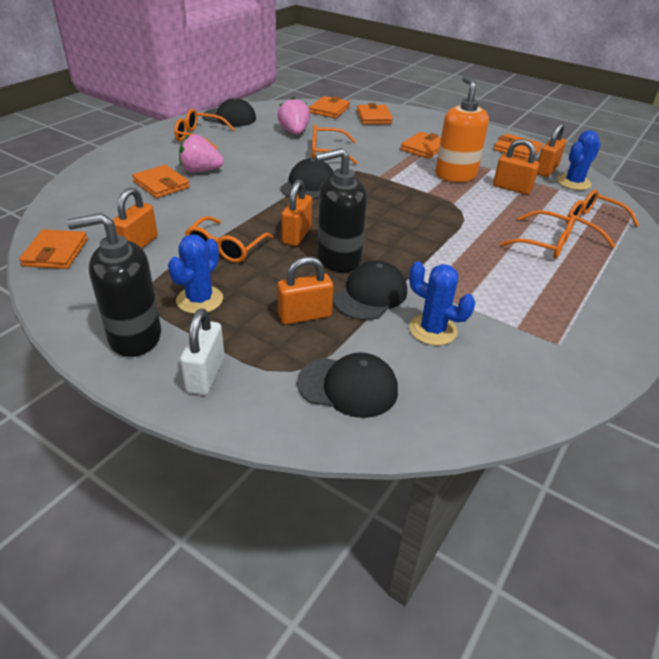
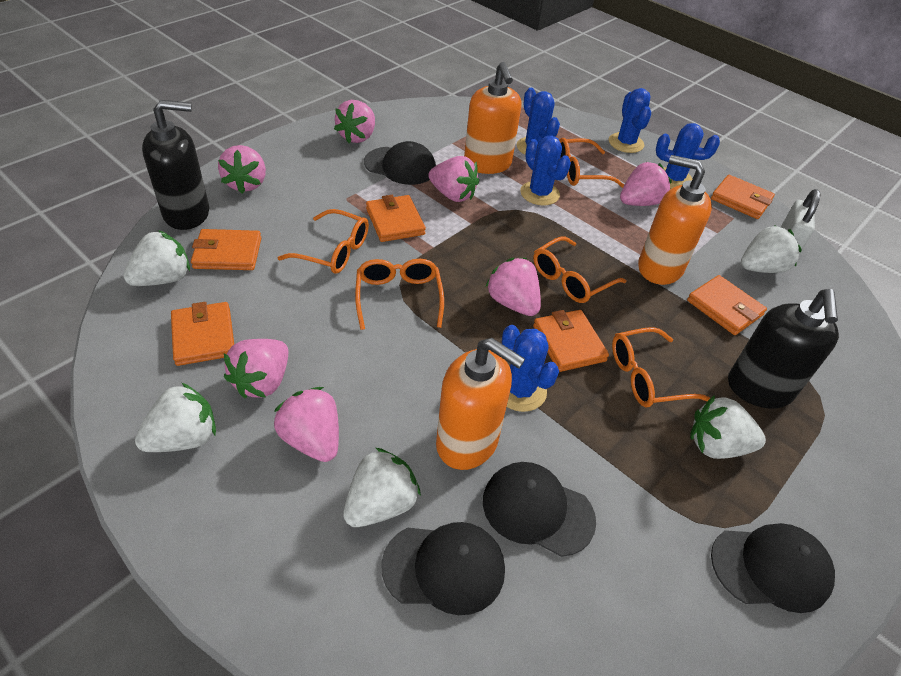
blue cactus: 3 -> 5
orange padlock: 5 -> 0
orange soap dispenser: 1 -> 3
pink strawberry: 2 -> 7
white strawberry: 0 -> 5

